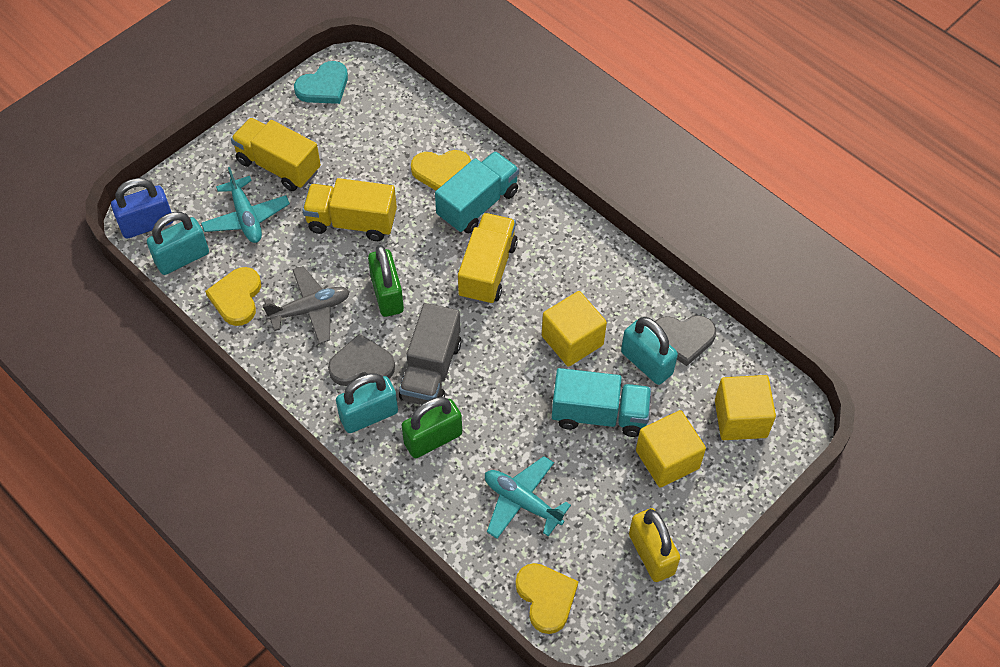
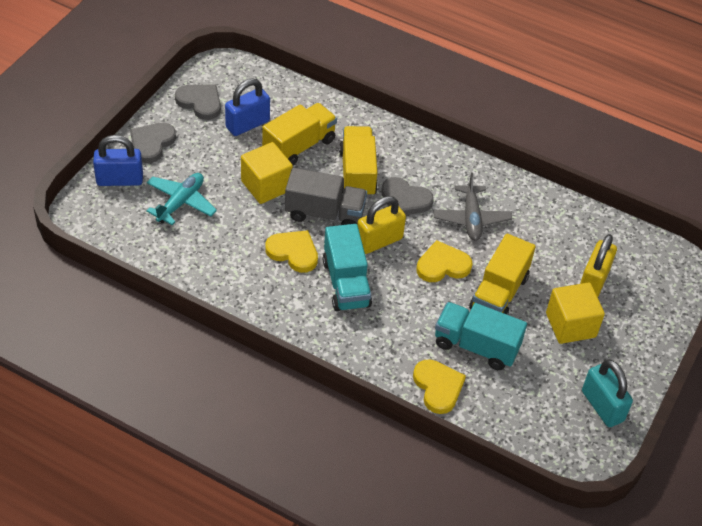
blue padlock: 1 -> 2
green padlock: 2 -> 0
grey heart: 2 -> 3
turquoise heart: 1 -> 0
turquoise padlock: 3 -> 1
turquoise plane: 2 -> 1
yellow cube: 3 -> 2
yellow padlock: 1 -> 2

